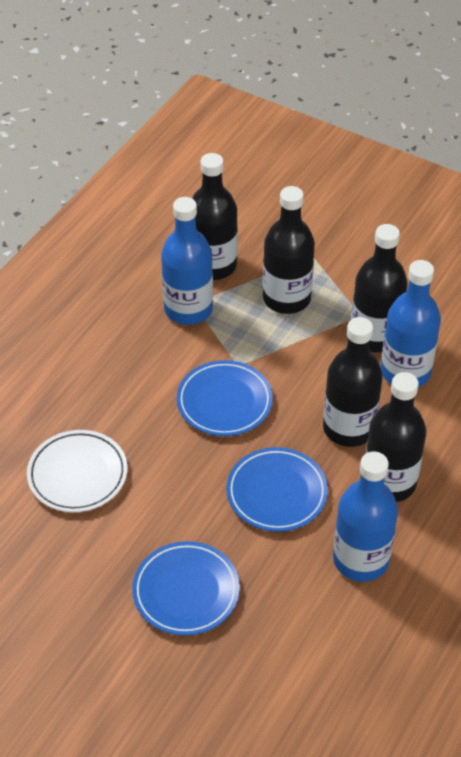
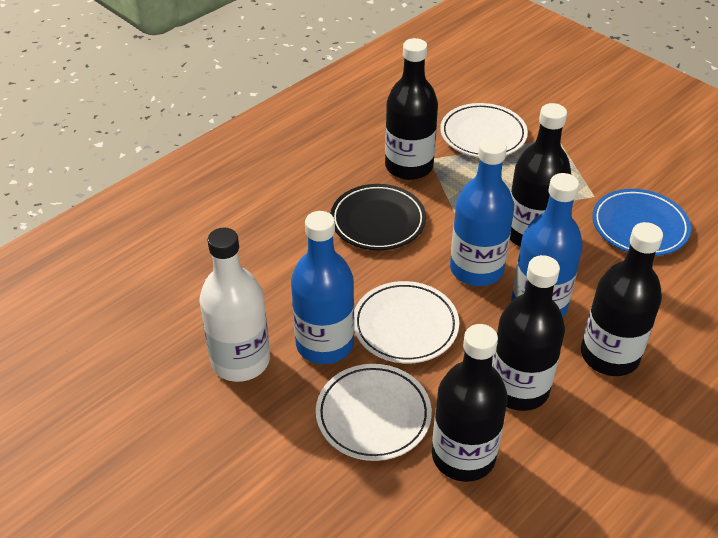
black plate: 0 -> 1
blue plate: 3 -> 1
white bottle: 0 -> 1
white plate: 1 -> 3

